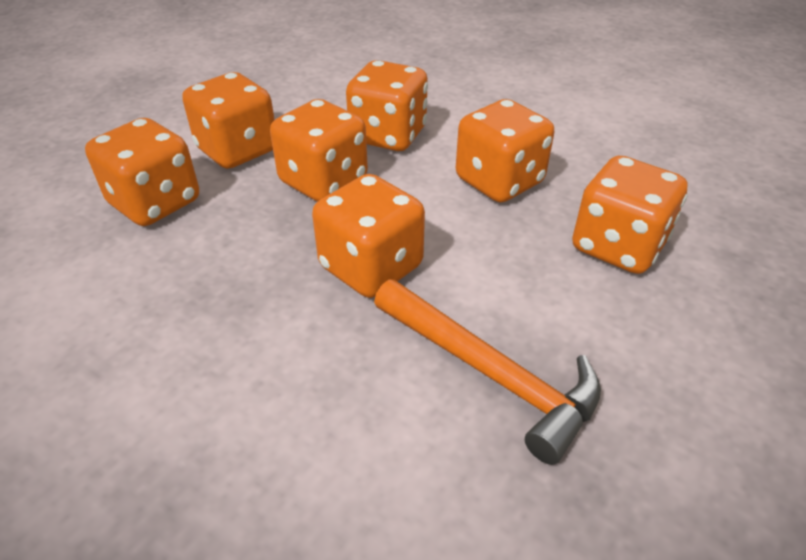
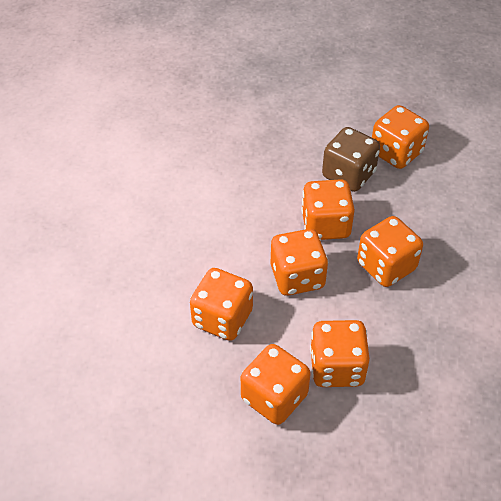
brown dice: 0 -> 1
orange hammer: 1 -> 0

